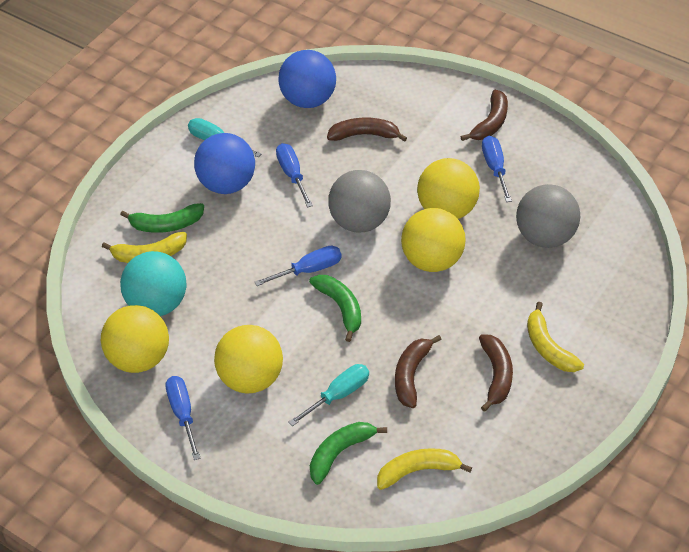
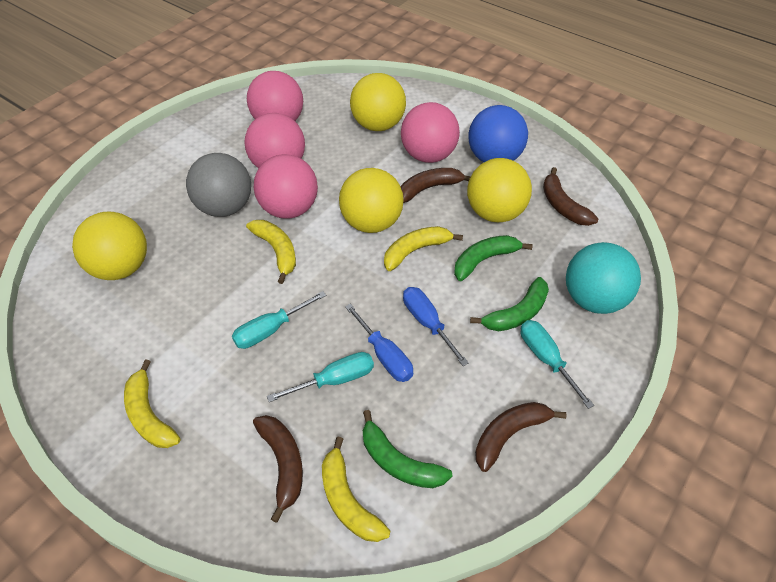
blue ball: 2 -> 1
blue screwdriver: 4 -> 2
grey ball: 2 -> 1
pink ball: 0 -> 4
turquoise screwdriver: 2 -> 3
yellow banana: 3 -> 4

